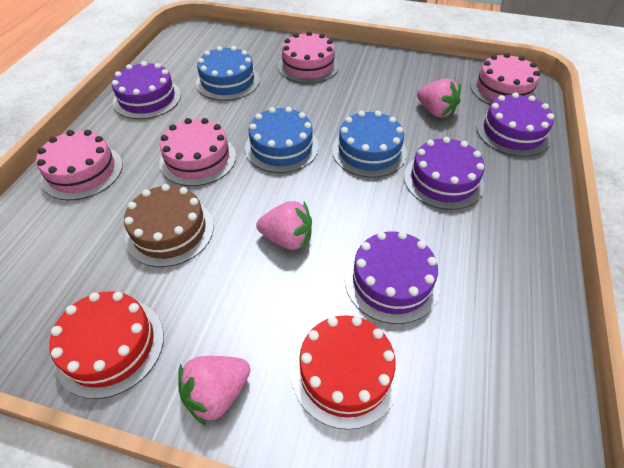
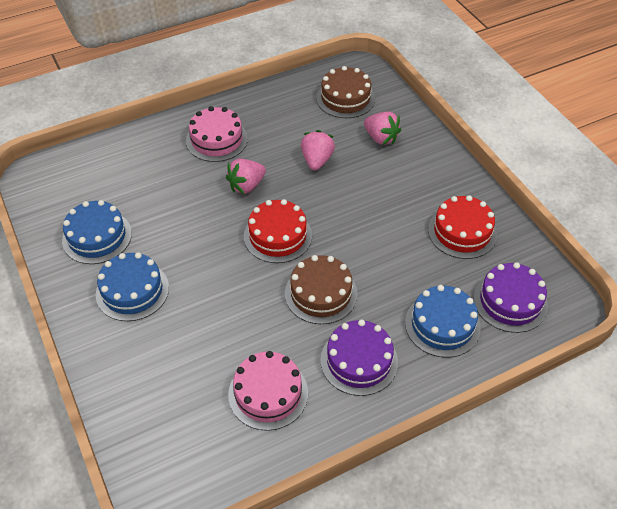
brown cake: 1 -> 2
pink cake: 4 -> 2
purple cake: 4 -> 2

